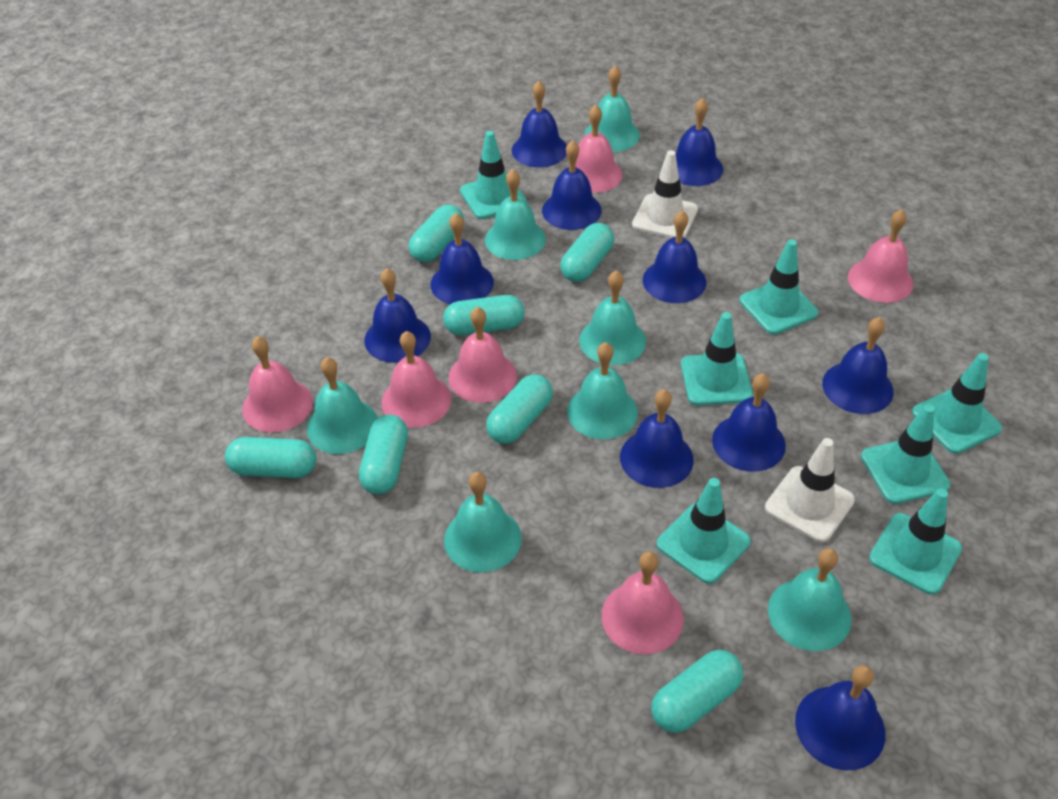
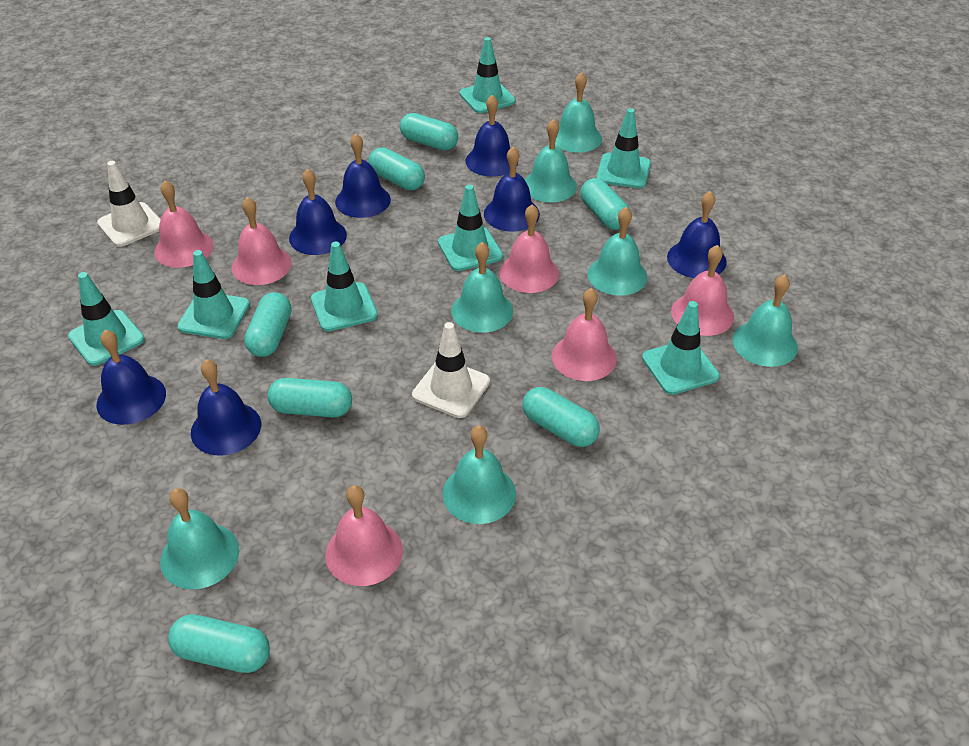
blue bell: 10 -> 7

